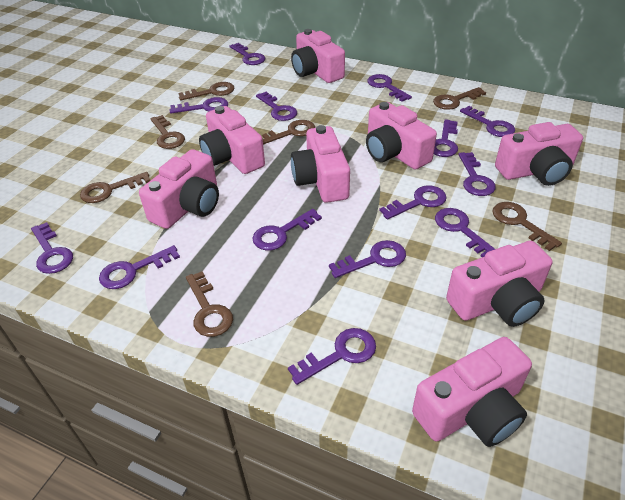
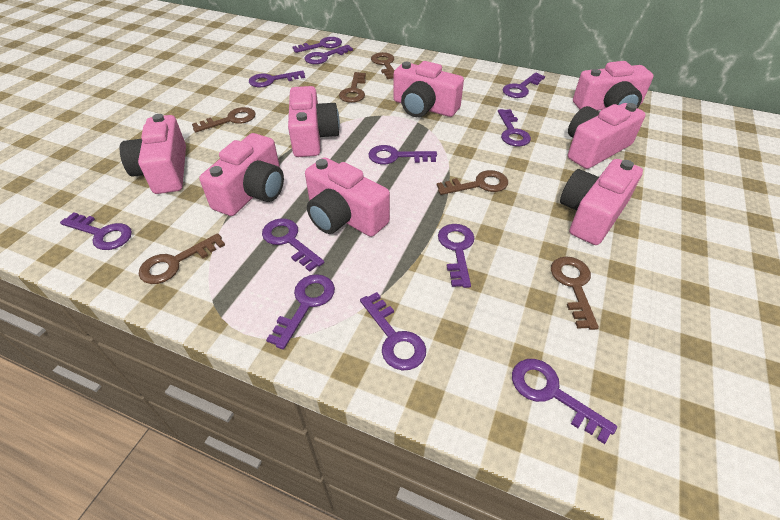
brown key: 7 -> 6
purple key: 14 -> 12

